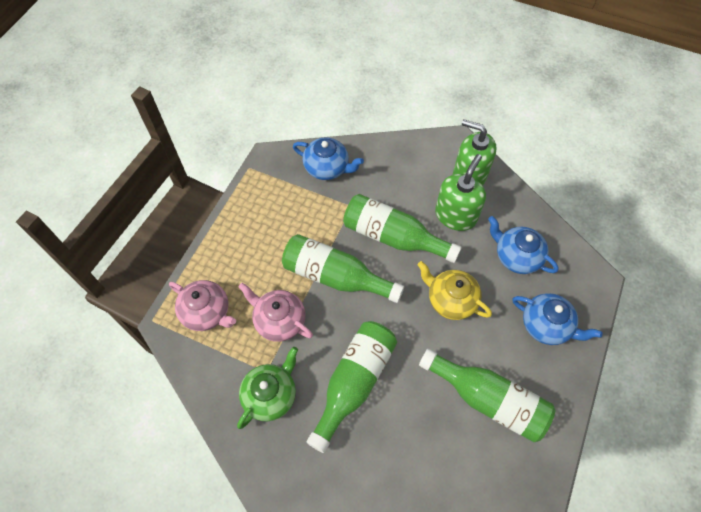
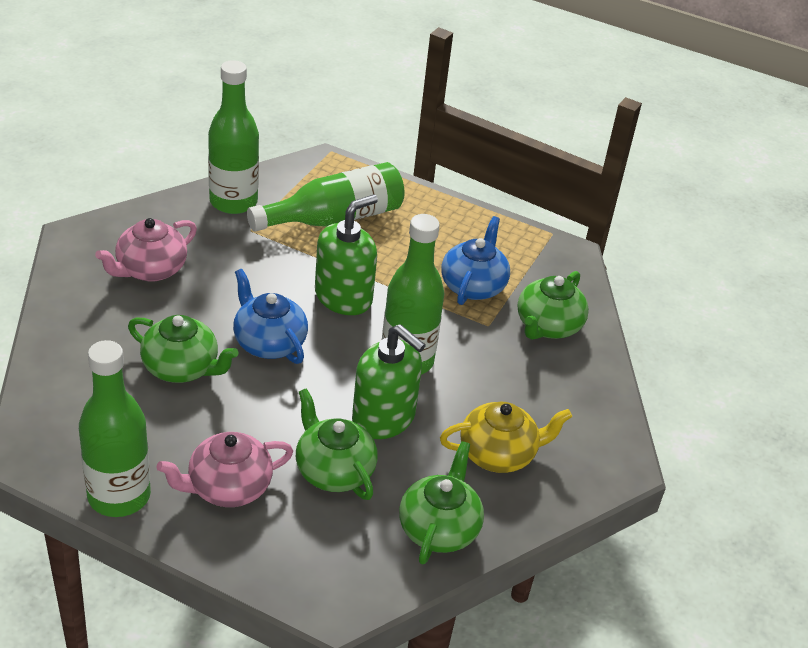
blue teapot: 3 -> 2
green teapot: 1 -> 4

